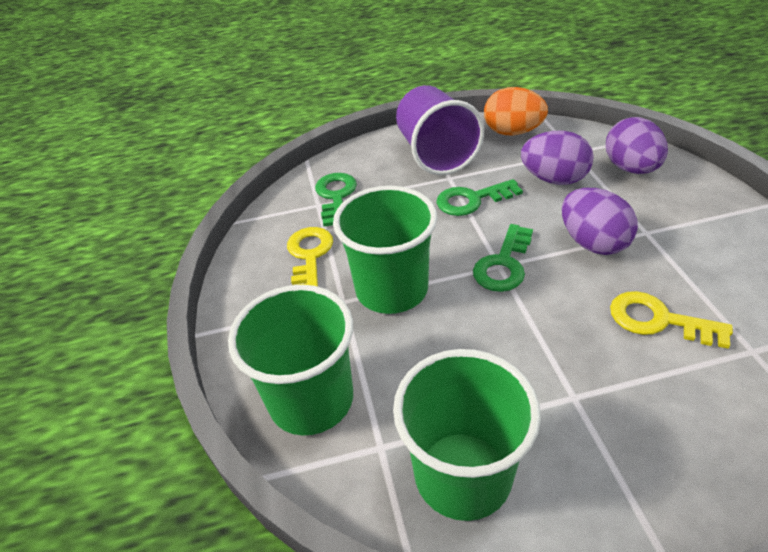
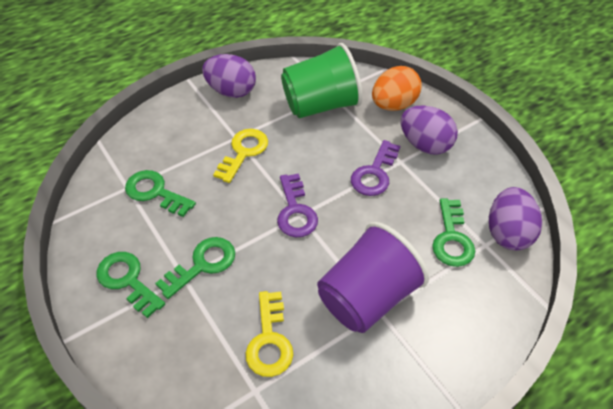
green cup: 3 -> 1
green key: 3 -> 4
purple key: 0 -> 2

